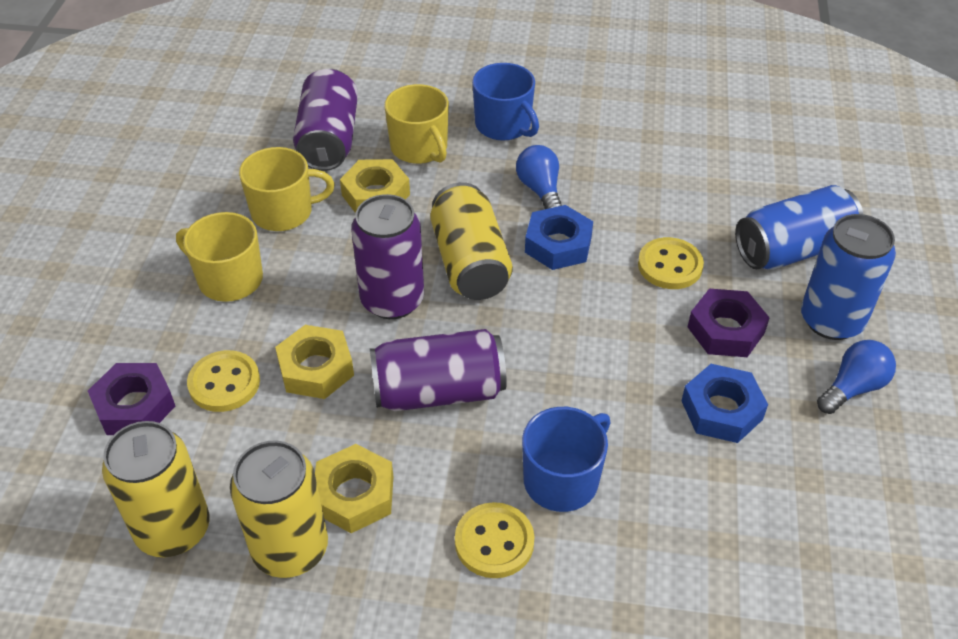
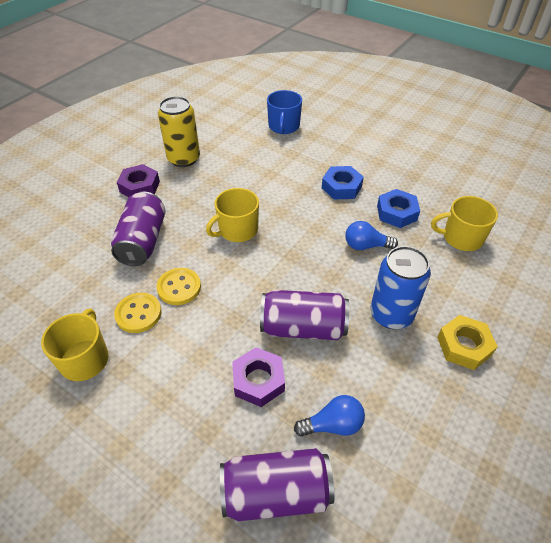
blue can: 2 -> 1
blue mug: 2 -> 1
yellow button: 3 -> 2
yellow can: 3 -> 1
yellow nut: 3 -> 1

